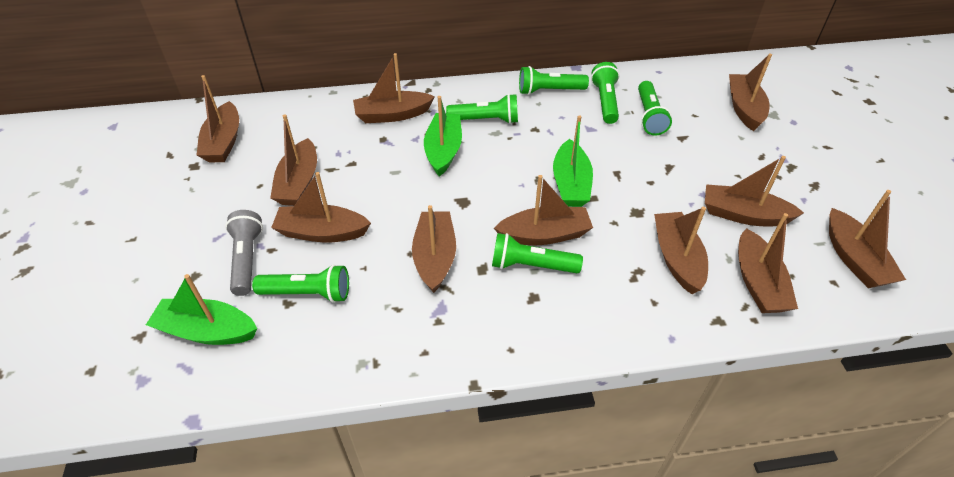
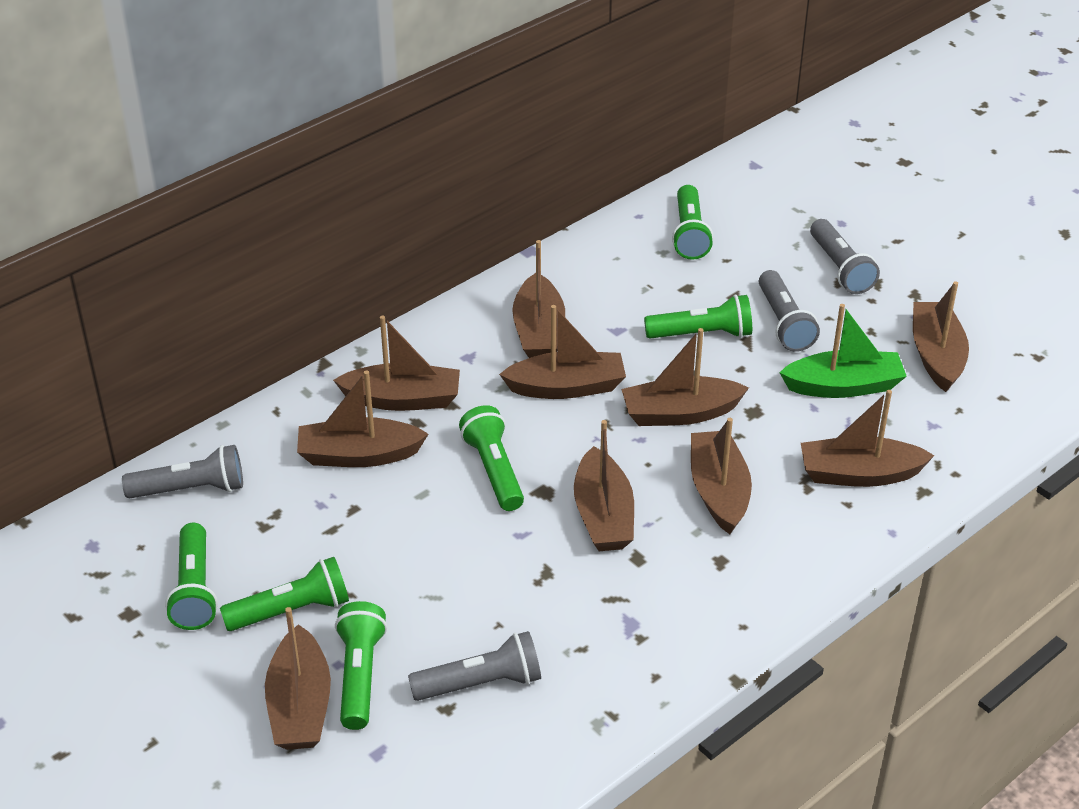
brown boat: 11 -> 10
green boat: 3 -> 1
grey flashlight: 1 -> 4

